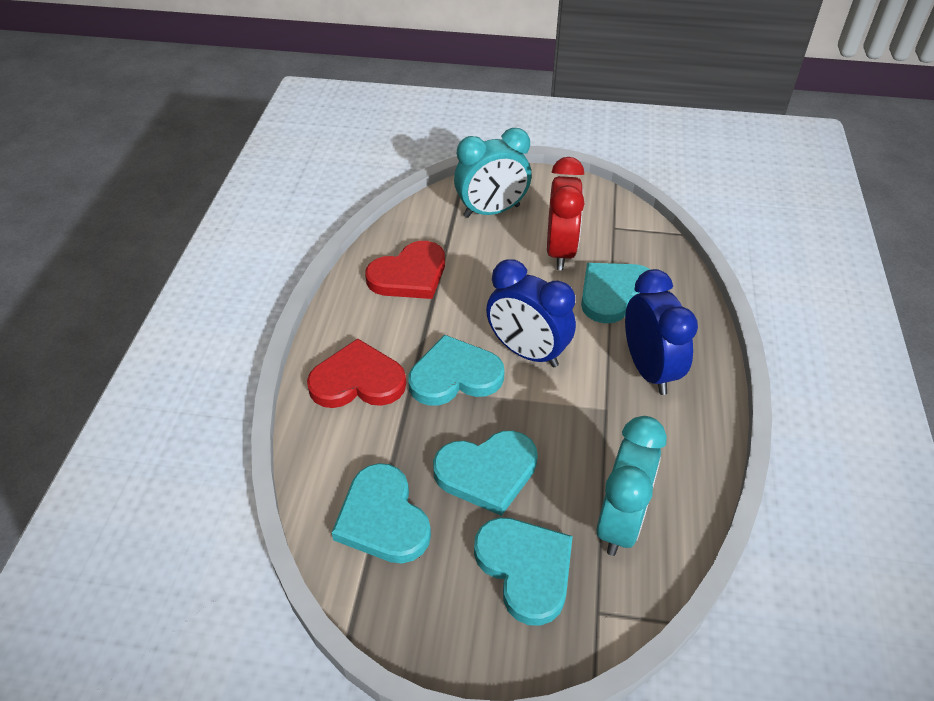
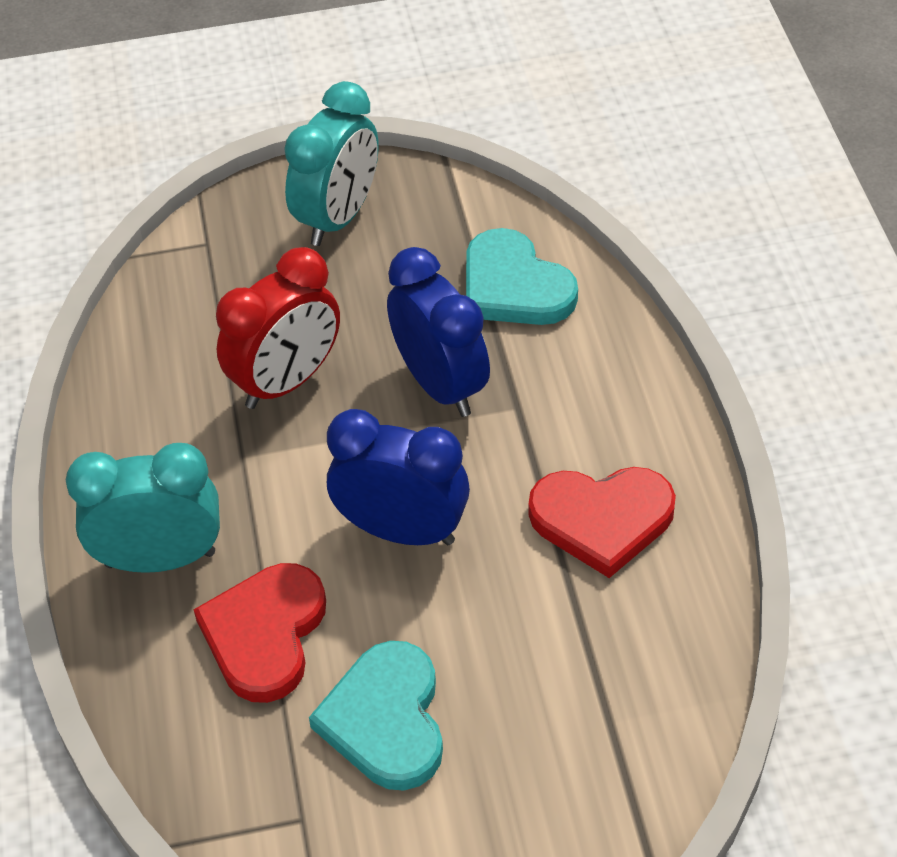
turquoise heart: 5 -> 2

